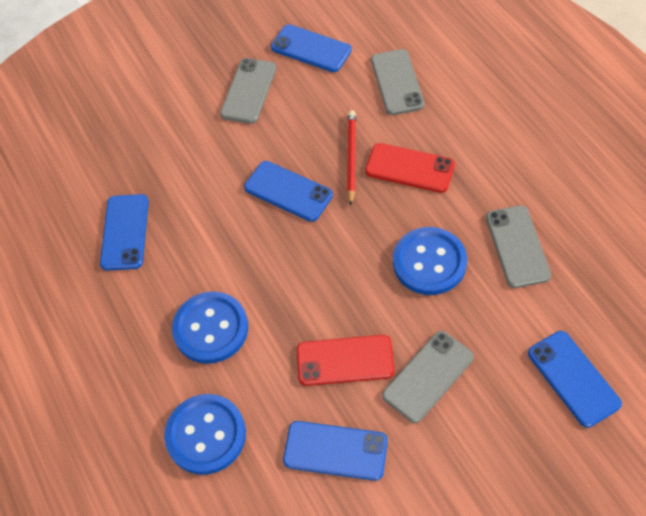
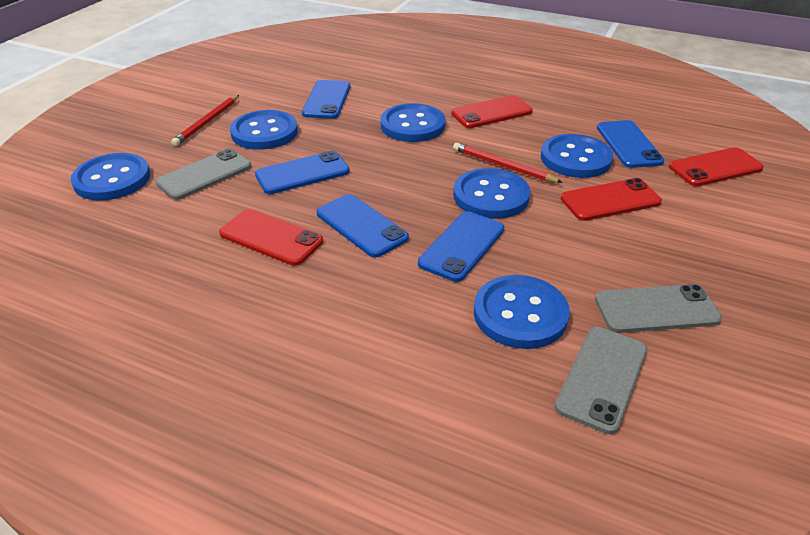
blue button: 3 -> 6
grey phone: 4 -> 3
red pencil: 1 -> 2
red phone: 2 -> 4

